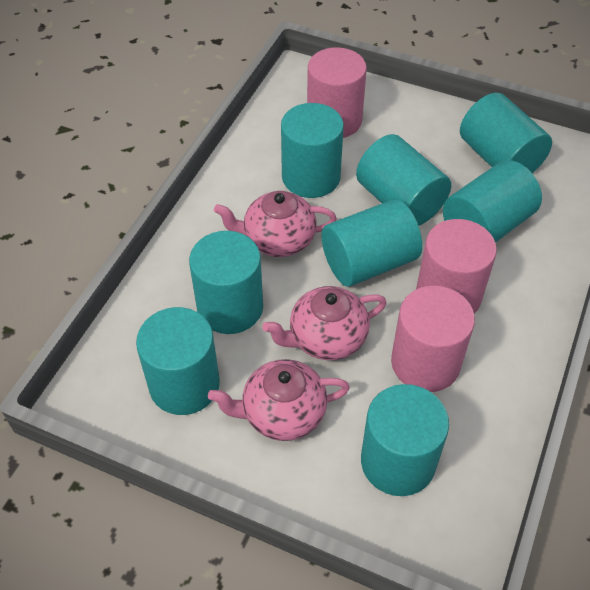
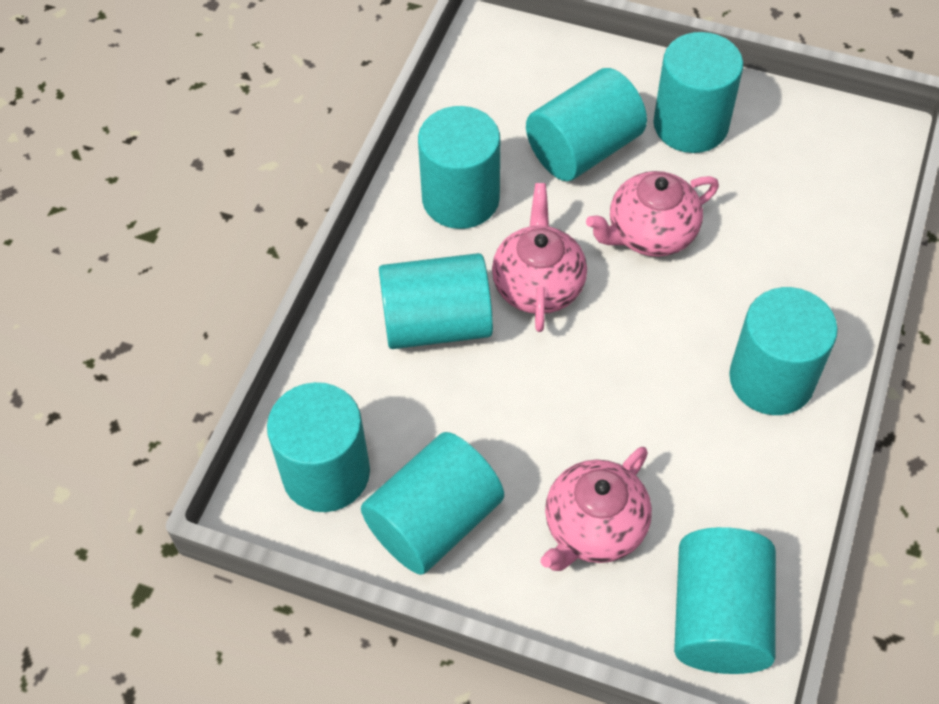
pink cylinder: 3 -> 0

